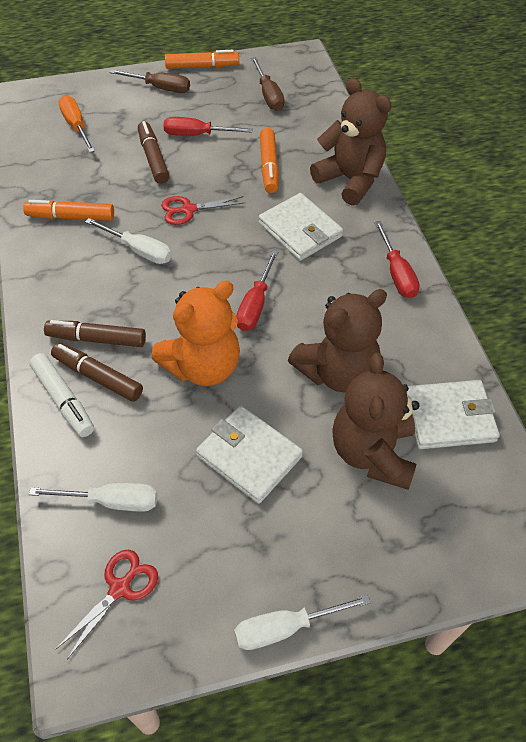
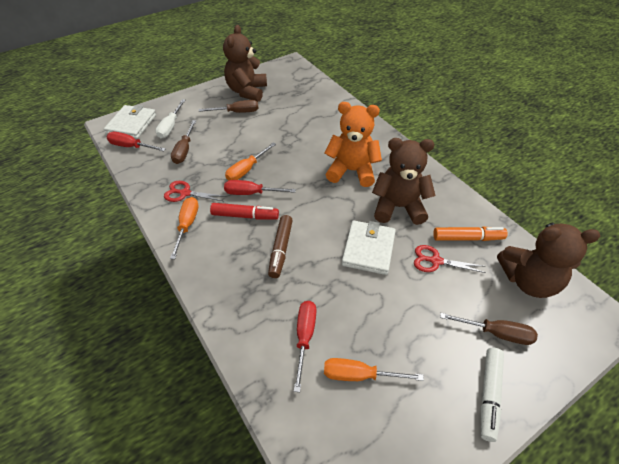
brown marker: 3 -> 1
brown screwdriver: 2 -> 3
orange marker: 3 -> 1
orange screwdriver: 1 -> 3
red marker: 0 -> 1
white screwdriver: 3 -> 1
white wallet: 3 -> 2

